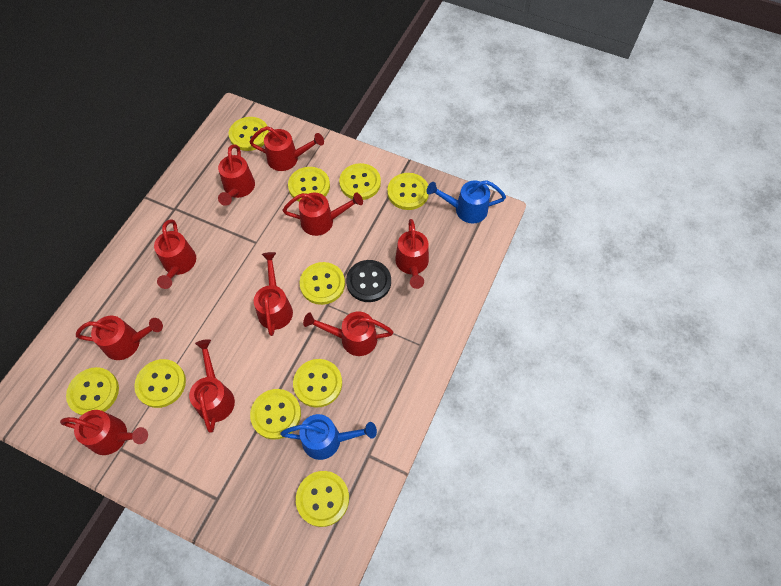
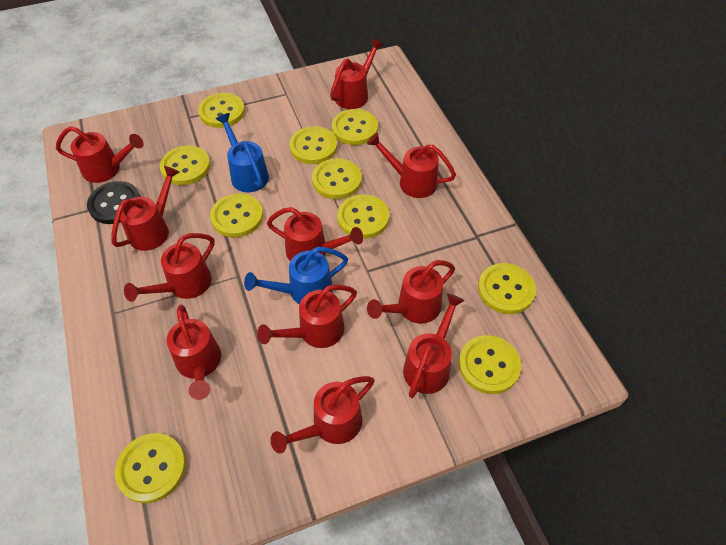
red watering can: 10 -> 11

